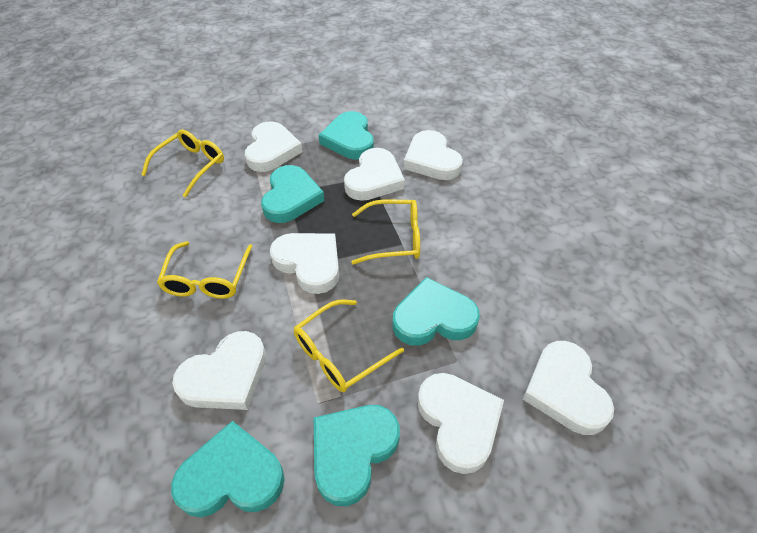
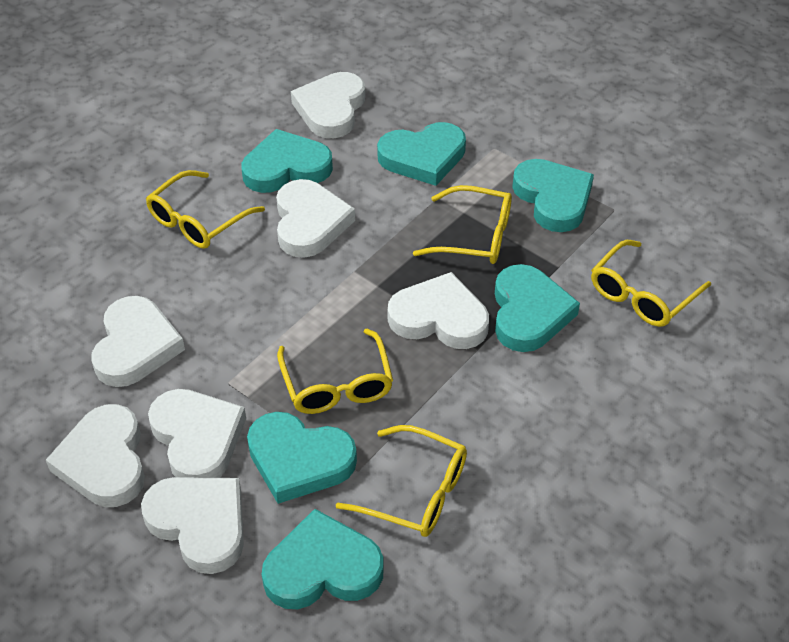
turquoise heart: 5 -> 6
yellow glasses: 4 -> 5

